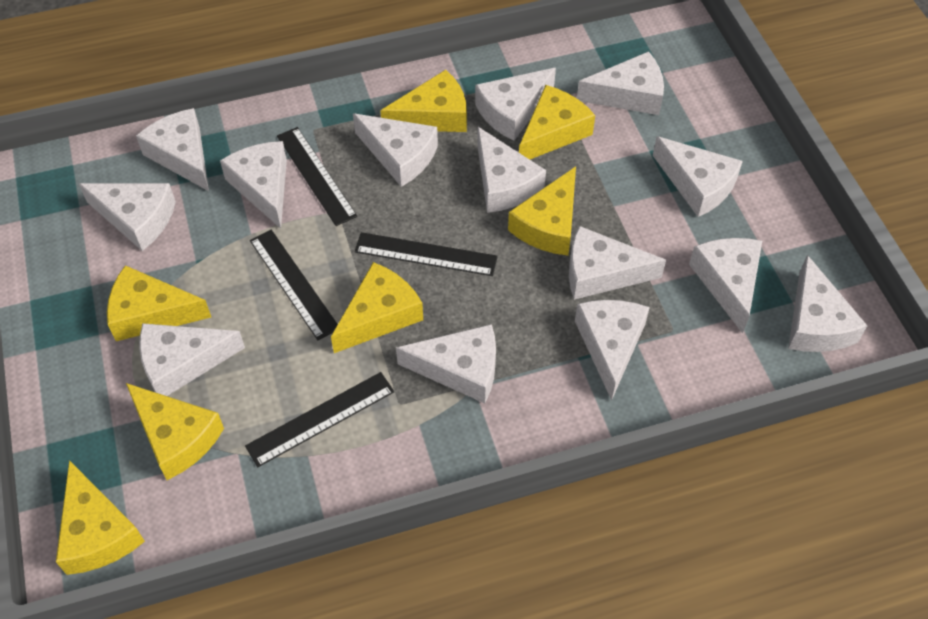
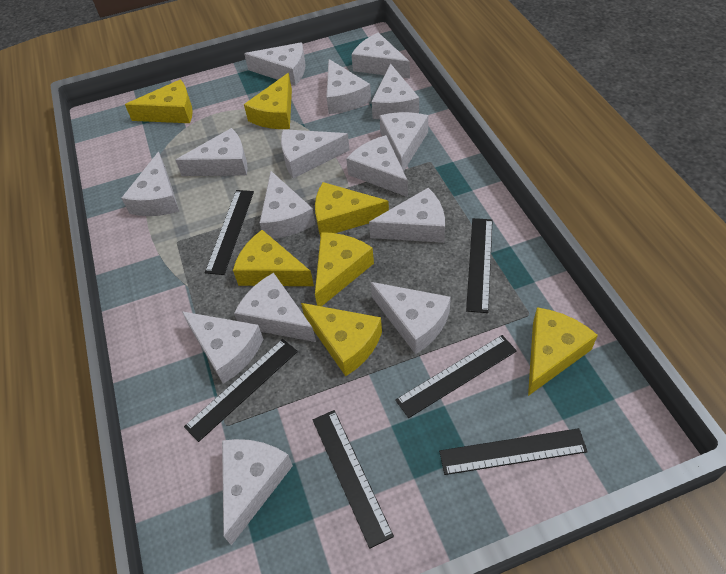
black ruler: 4 -> 6
white cheese: 14 -> 15

